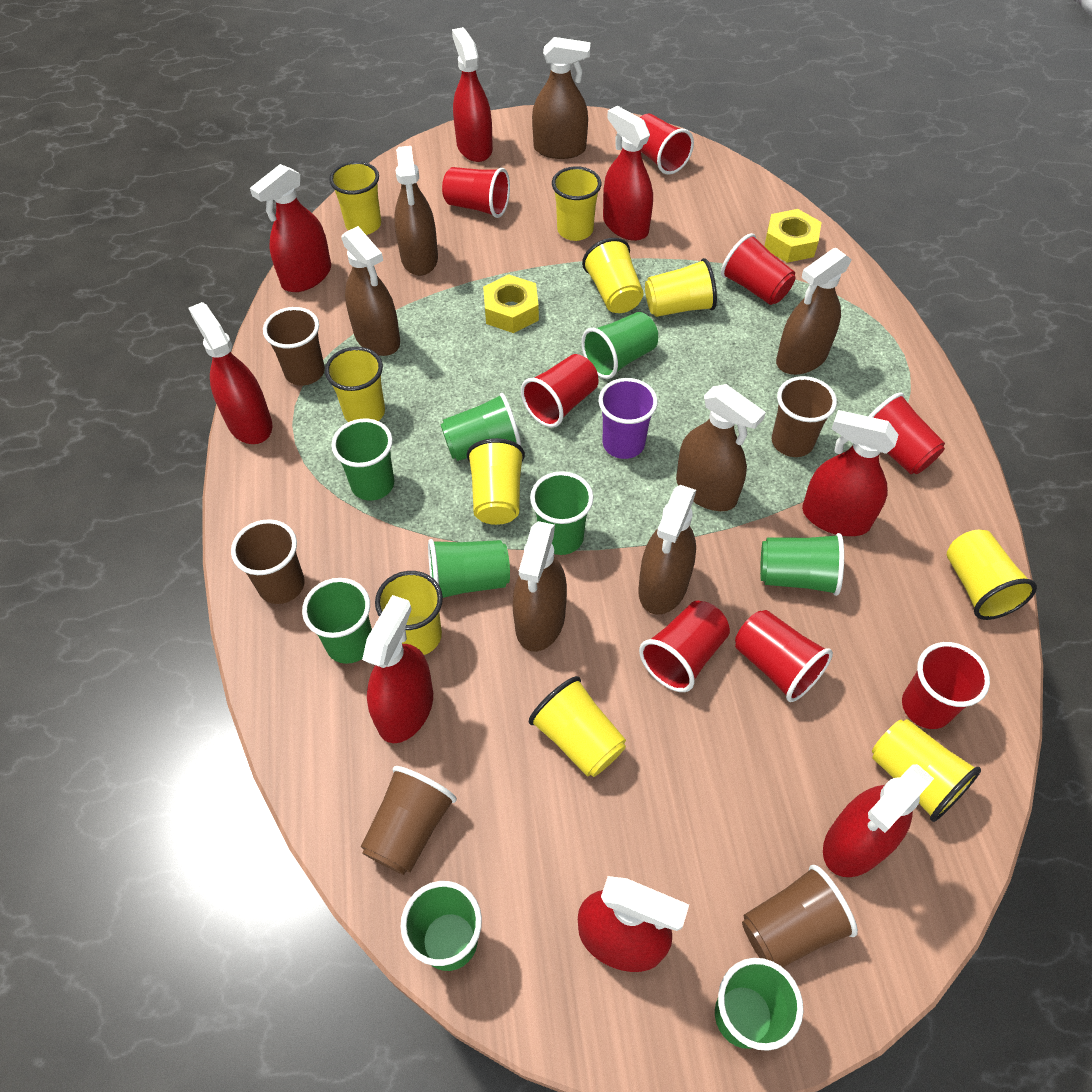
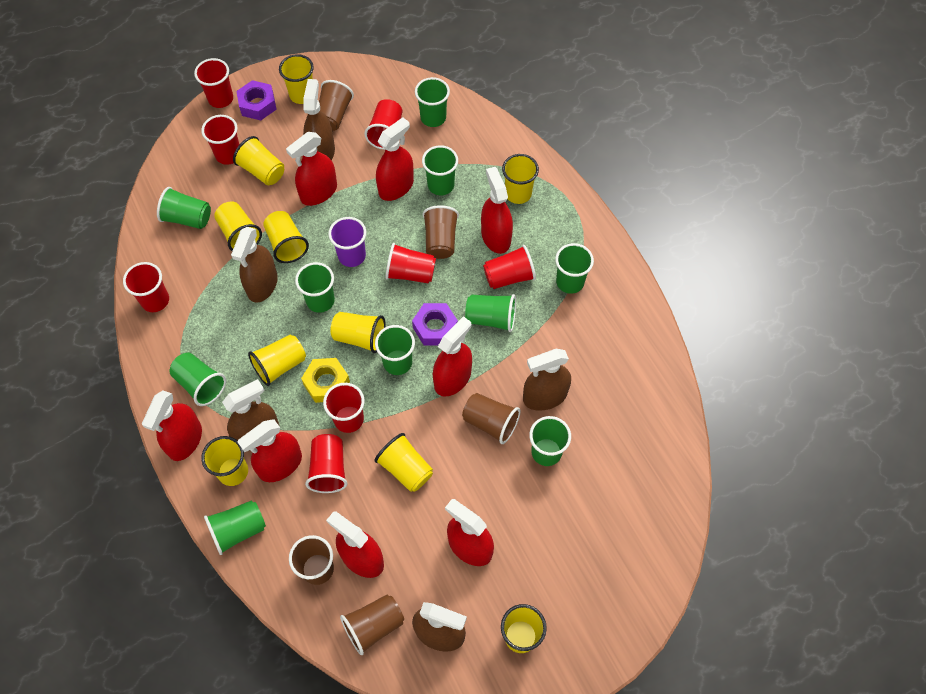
brown spray bottle: 7 -> 5
green cup: 9 -> 10
purple nut: 0 -> 2
yellow nut: 2 -> 1

